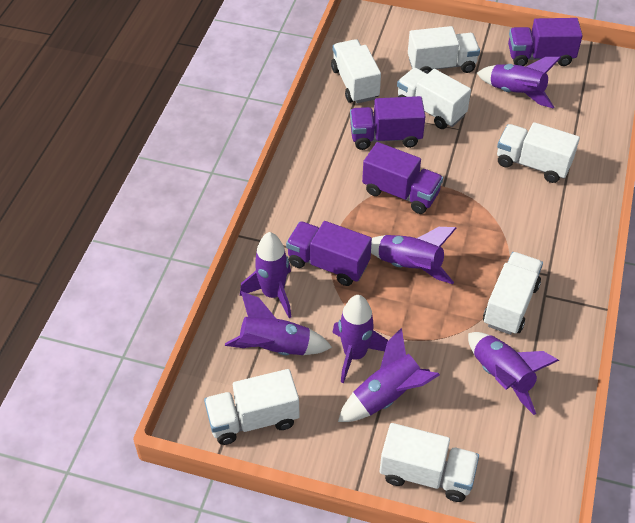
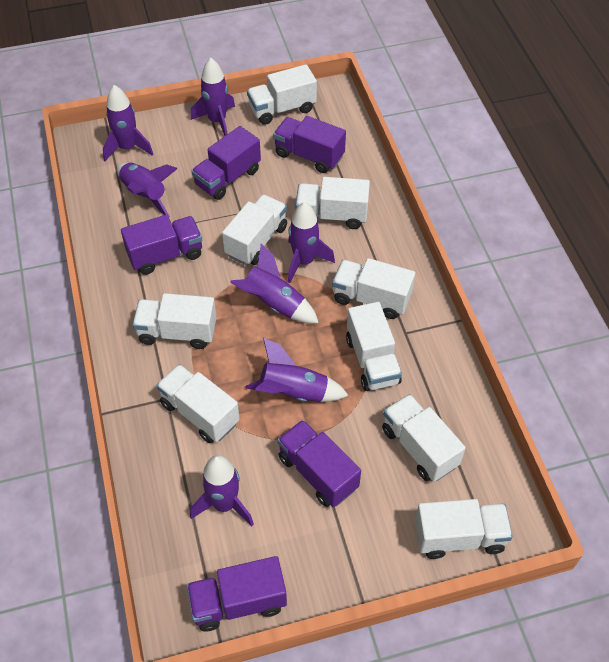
purple truck: 4 -> 5
white truck: 7 -> 9

